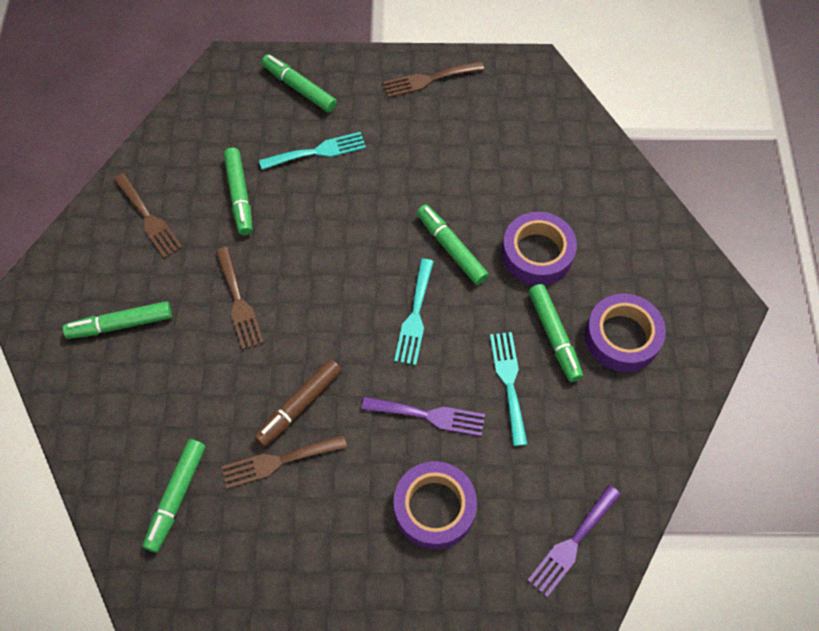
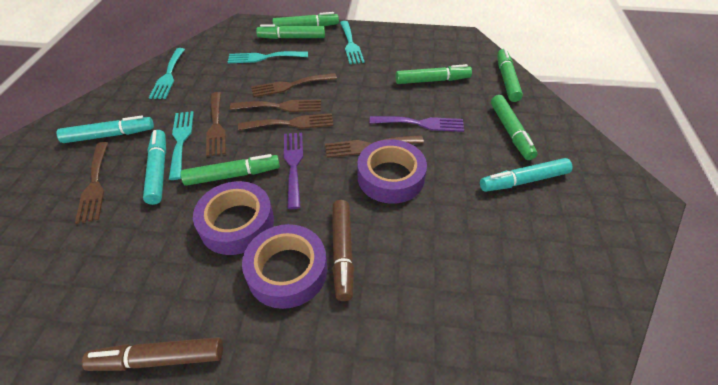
brown fork: 4 -> 6
brown marker: 1 -> 2
turquoise fork: 3 -> 4
turquoise marker: 0 -> 3

